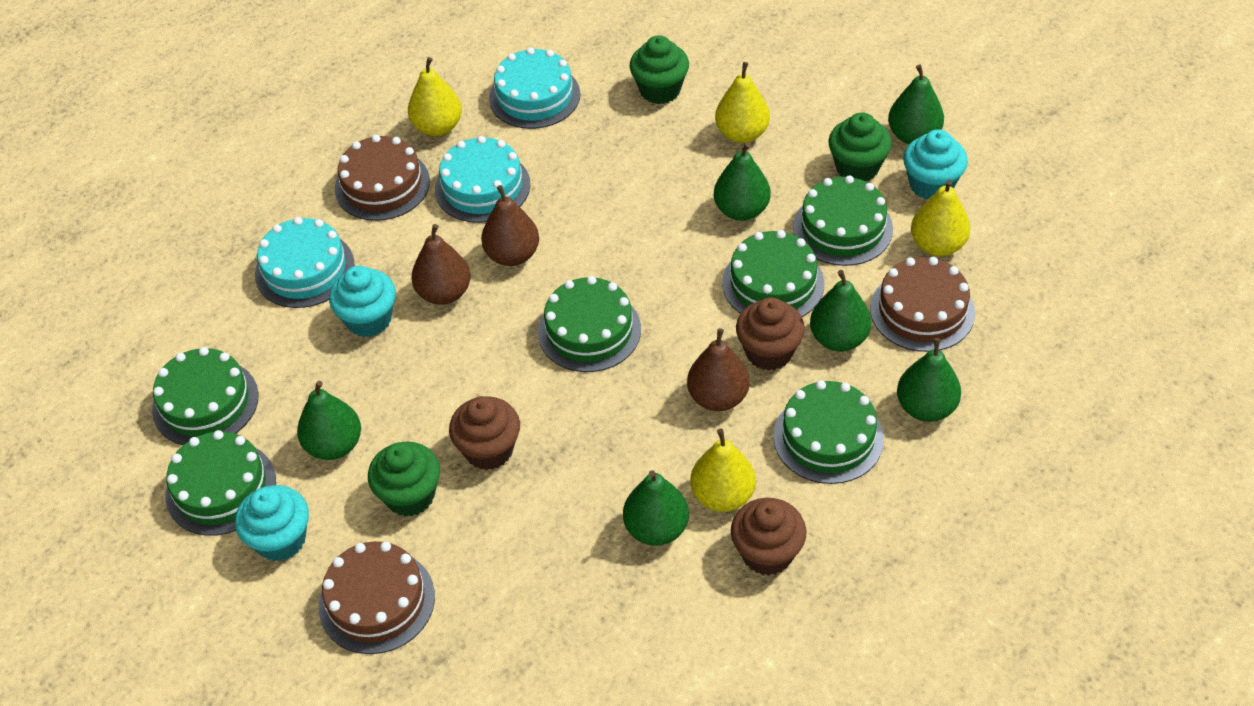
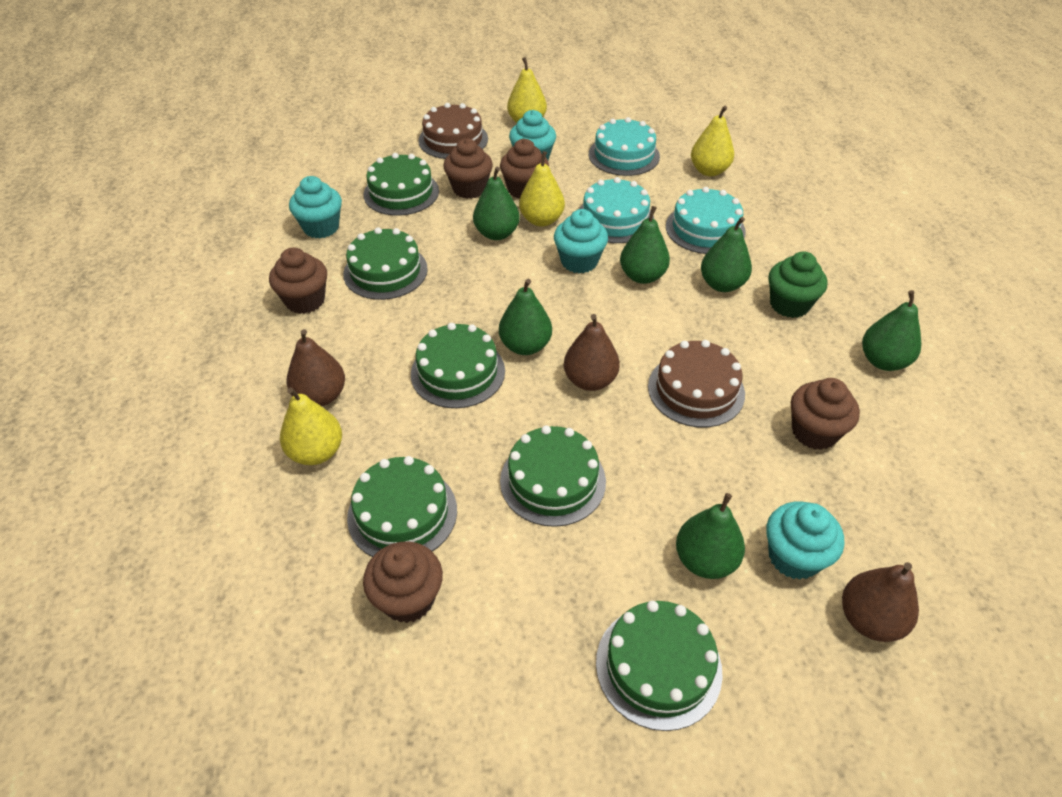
brown cake: 3 -> 2
brown cupcake: 3 -> 5
green cupcake: 3 -> 1
turquoise cupcake: 3 -> 4

